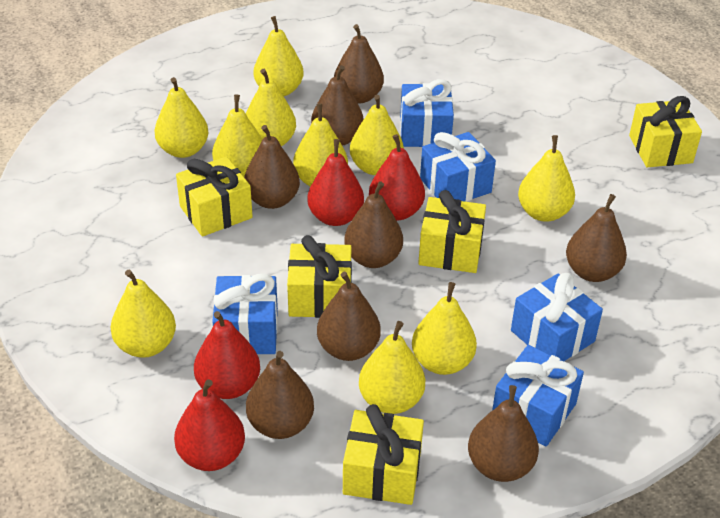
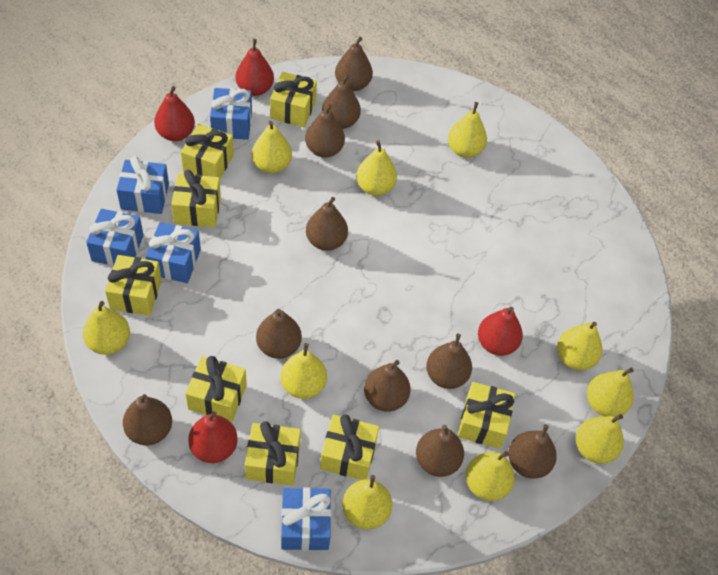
brown pear: 8 -> 10
yellow gift: 5 -> 8

